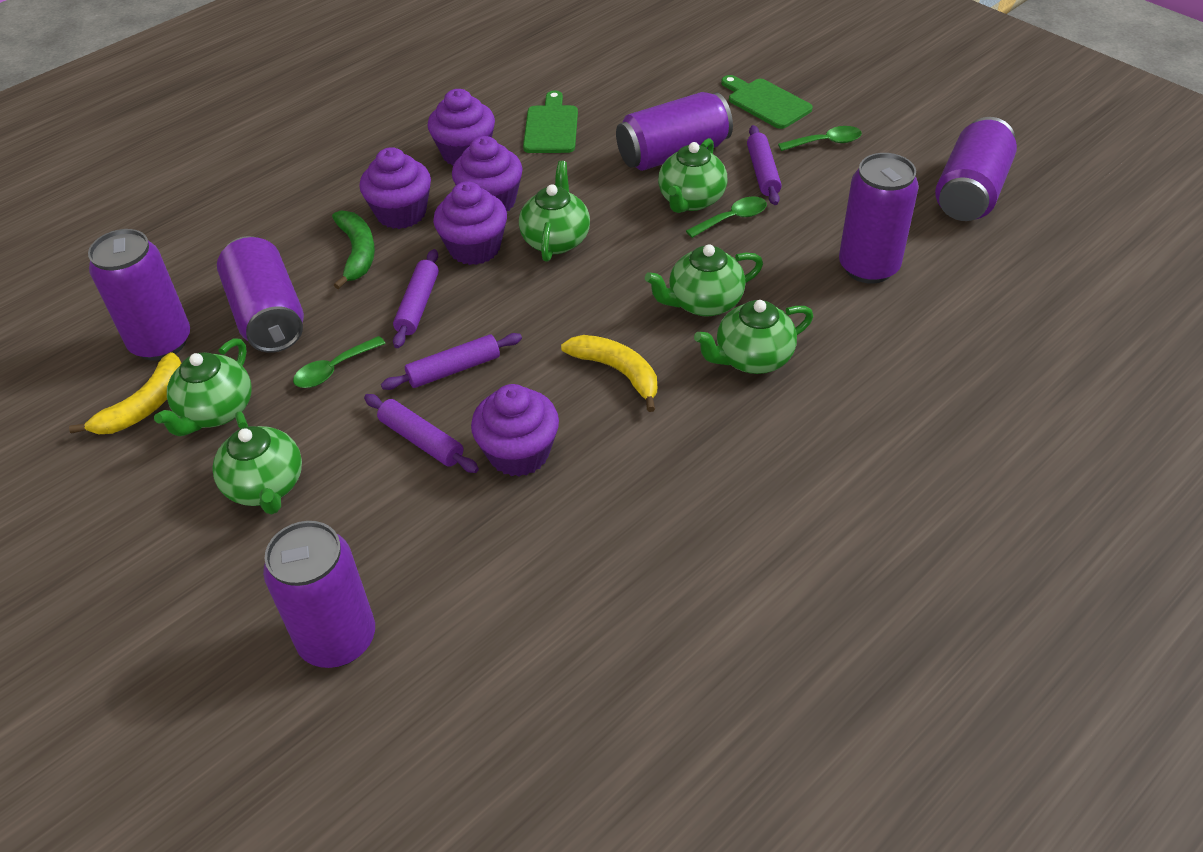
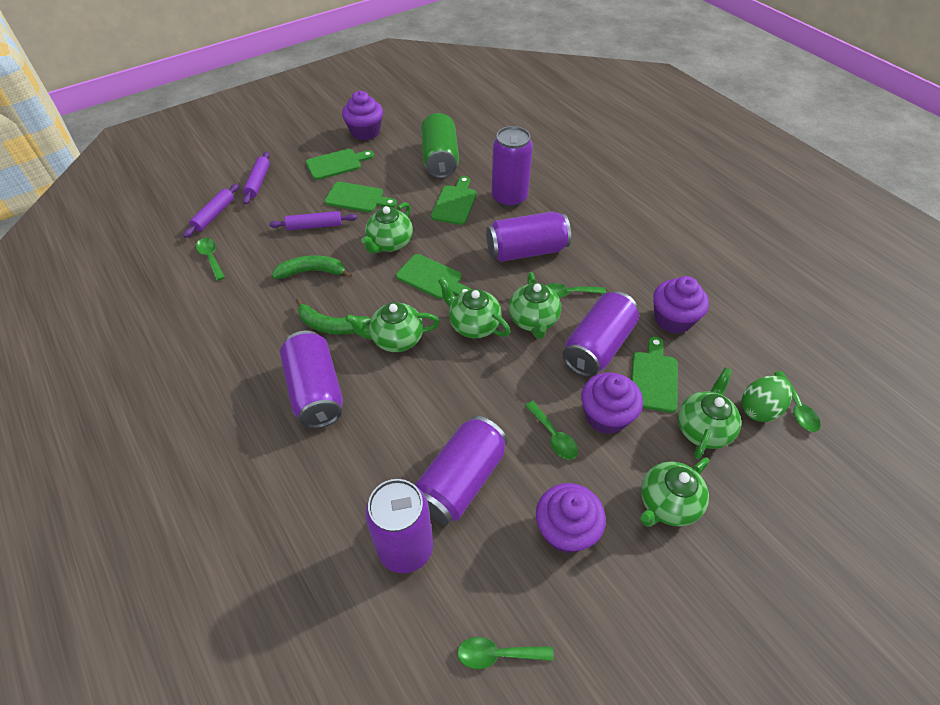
green banana: 1 -> 2
green can: 0 -> 1
green cutting board: 2 -> 5
green egg: 0 -> 1
green spoon: 3 -> 5
purple cupcake: 5 -> 4
purple rolling pin: 4 -> 3
yellow banana: 2 -> 0

